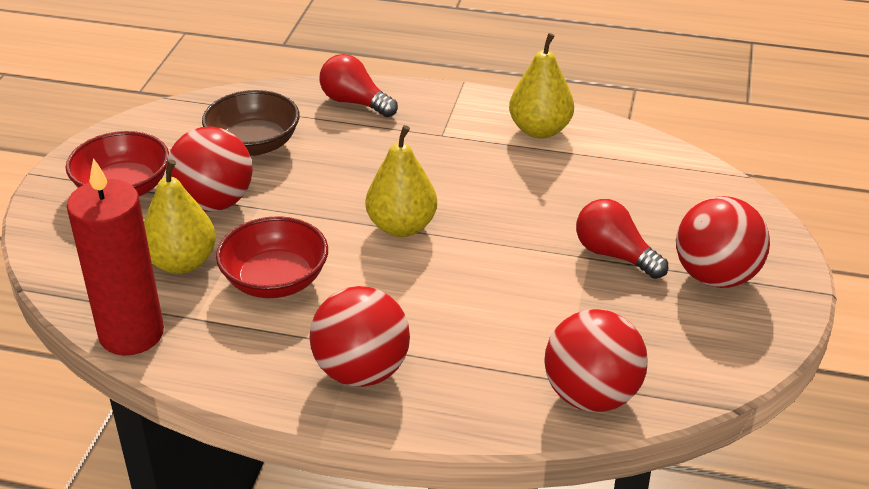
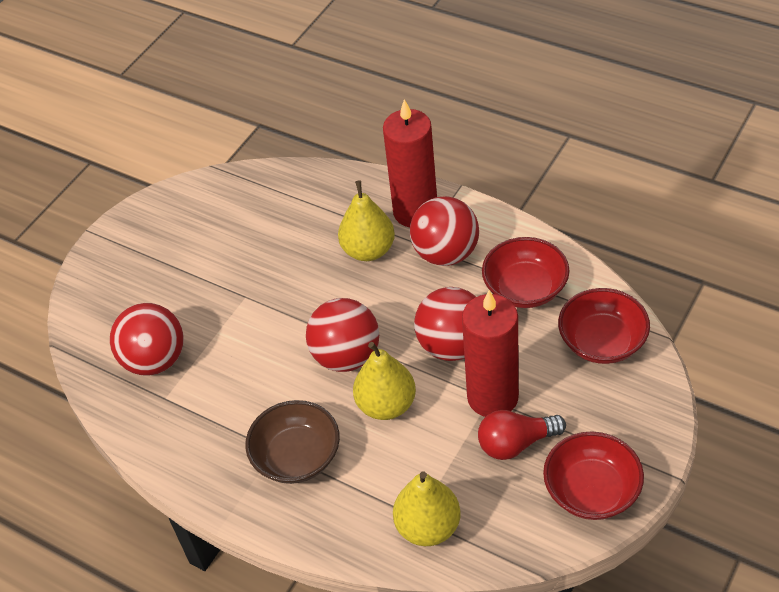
red bowl: 2 -> 3
red candle: 1 -> 2
red light bulb: 2 -> 1

